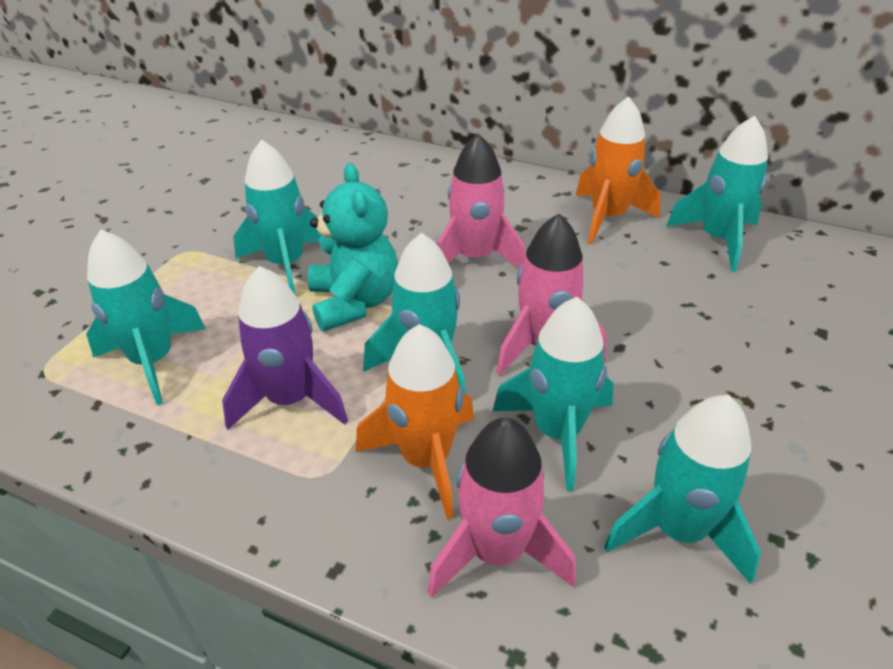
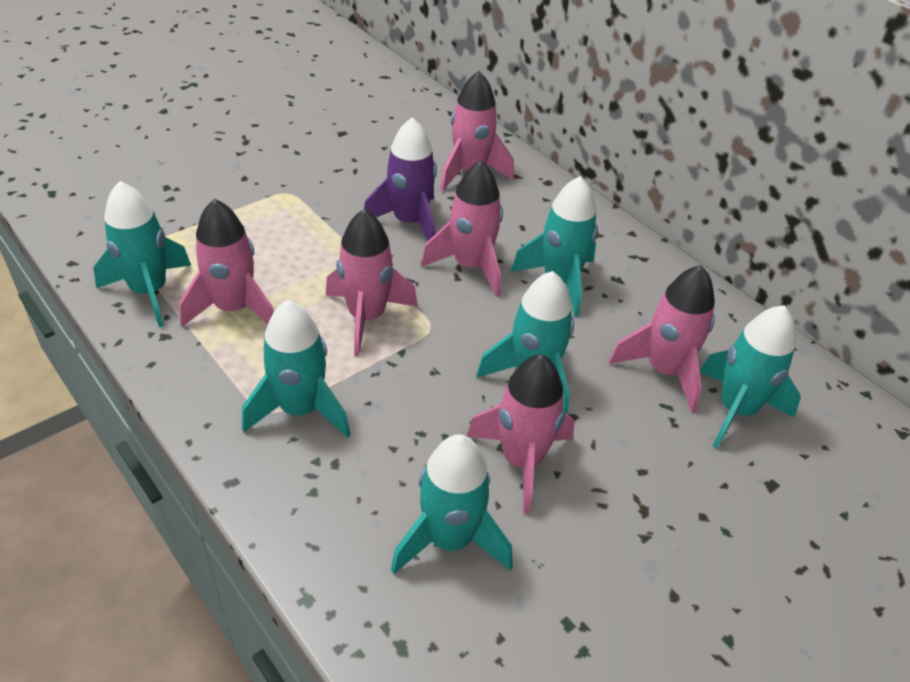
orange rocket: 2 -> 0
pink rocket: 3 -> 6
turquoise teddy bear: 1 -> 0

